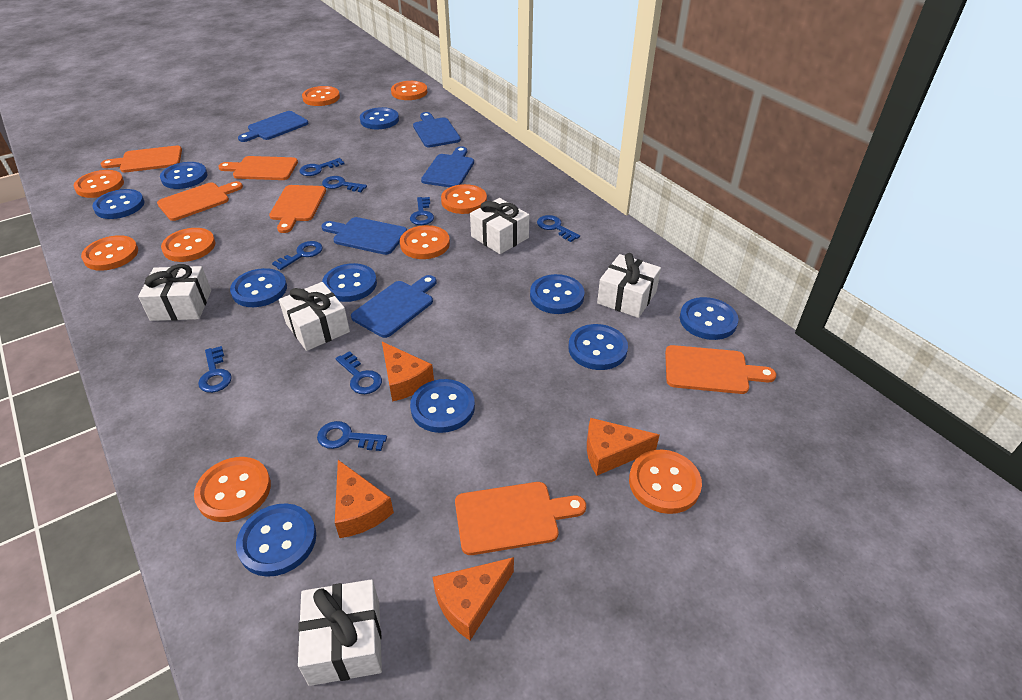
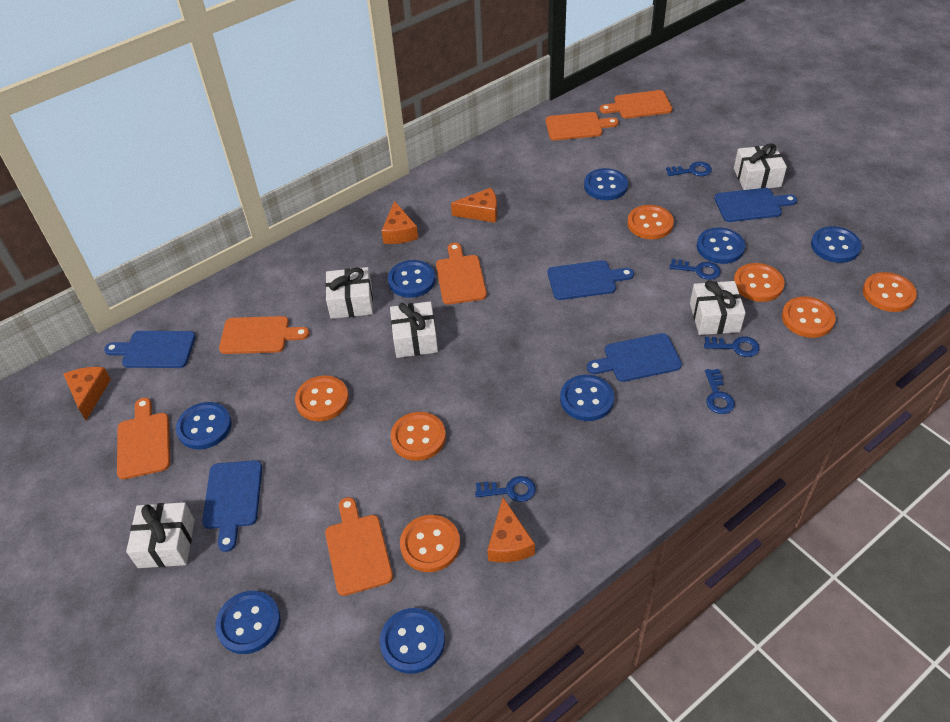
blue button: 10 -> 8
blue key: 8 -> 5
orange button: 9 -> 7

